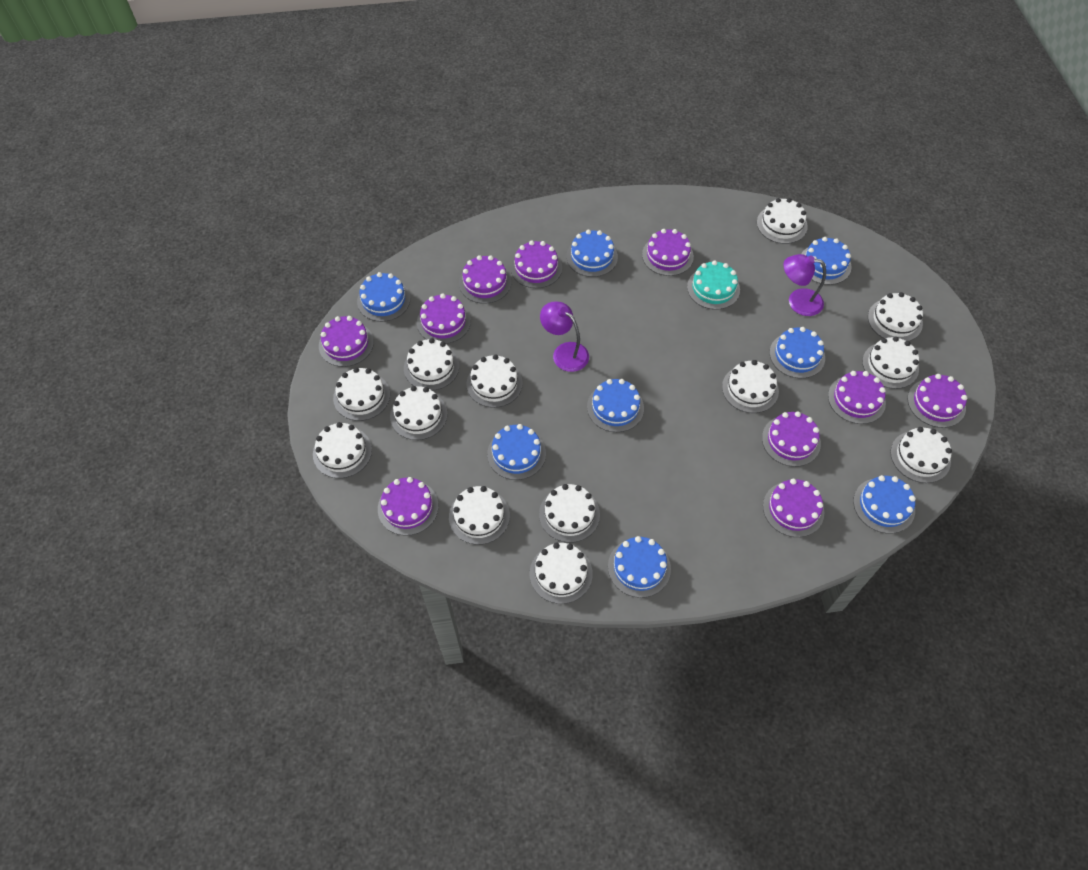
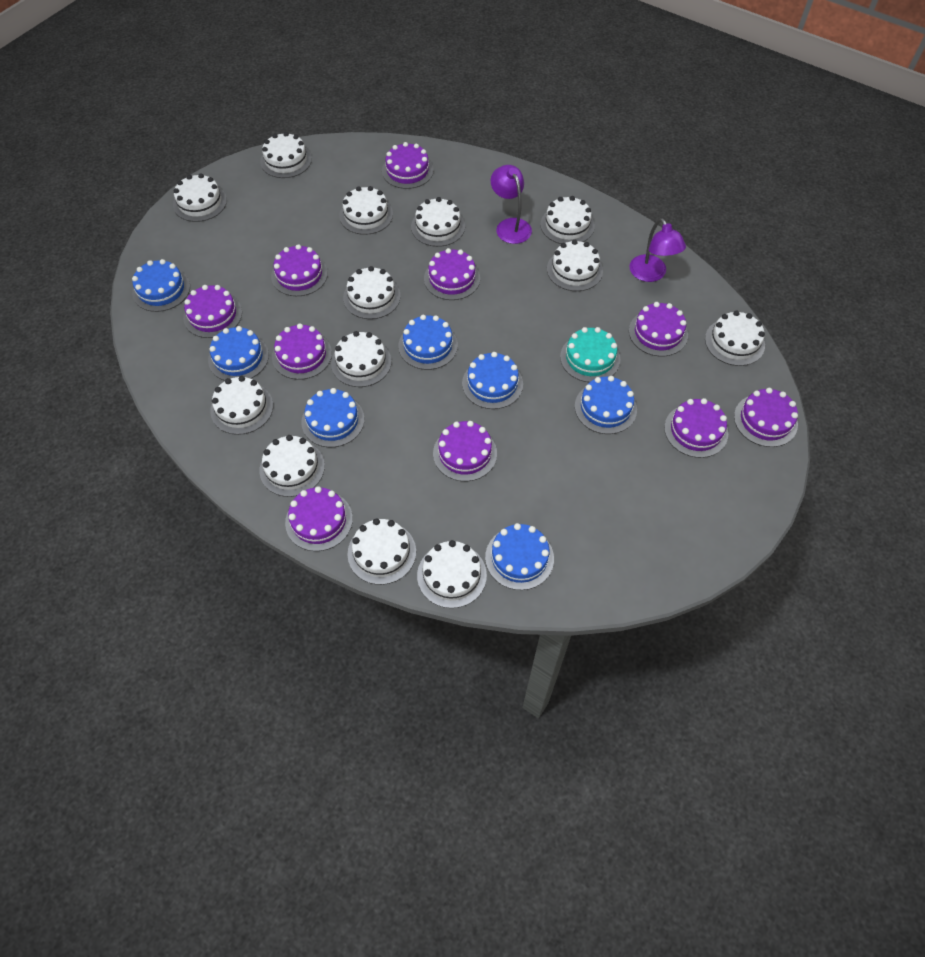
blue cake: 8 -> 7

